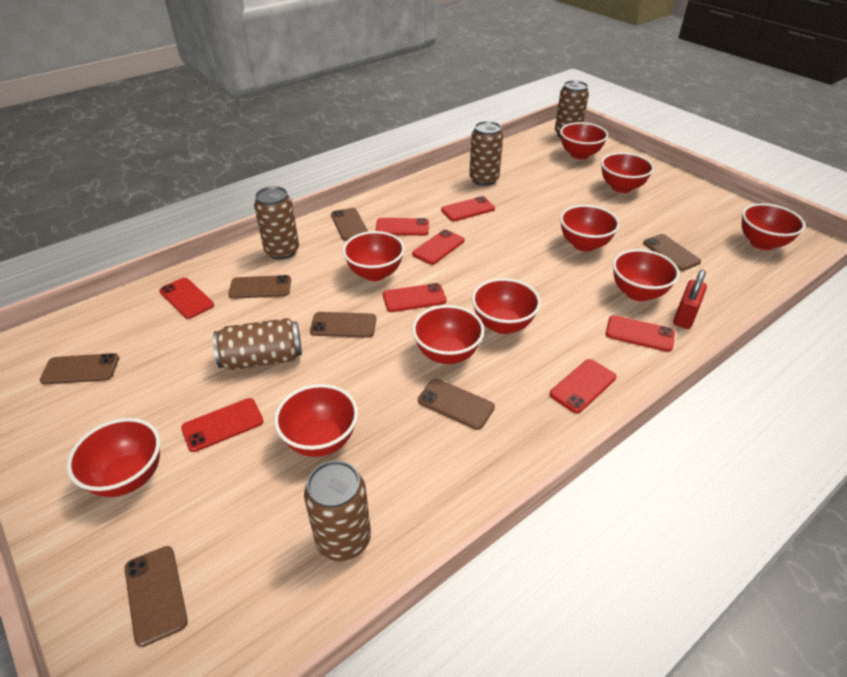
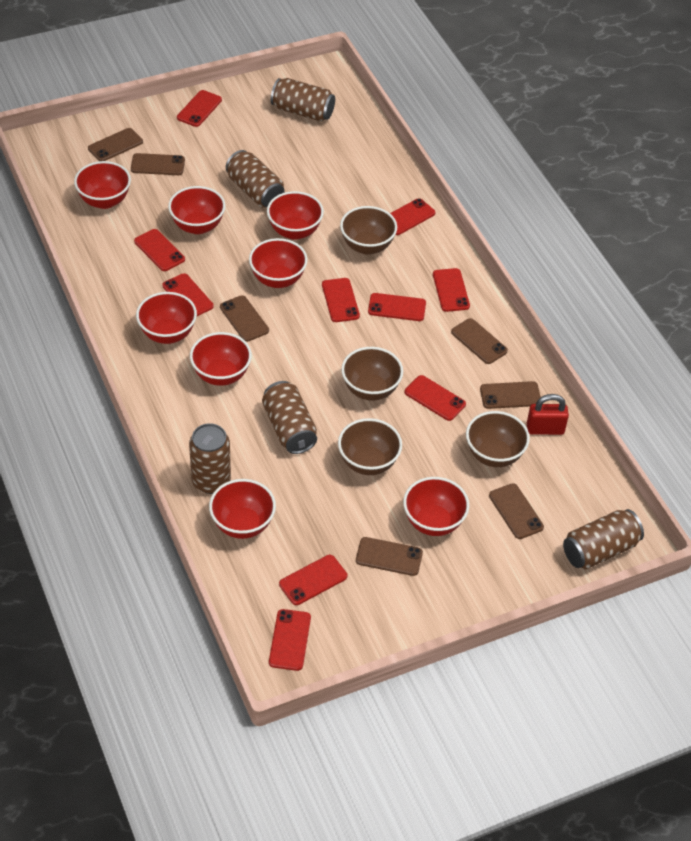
brown bowl: 0 -> 4
red bowl: 10 -> 8
red phone: 8 -> 10

